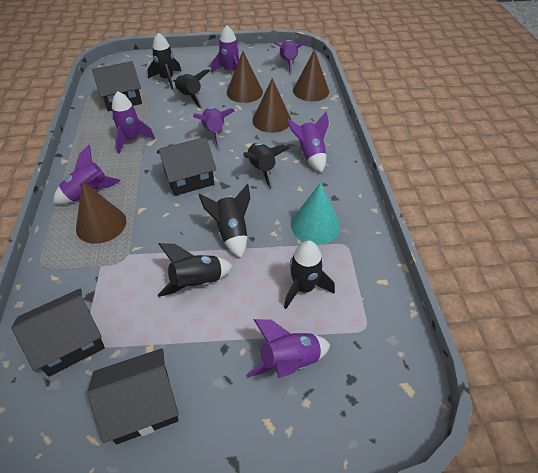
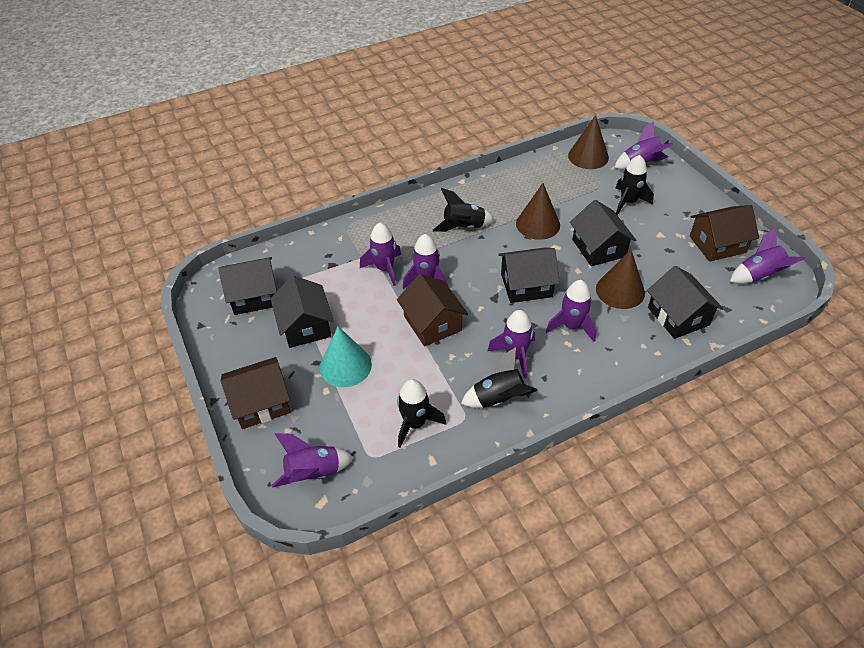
black house: 4 -> 5
black rocket: 6 -> 4
brown cone: 4 -> 3
brown house: 0 -> 3

